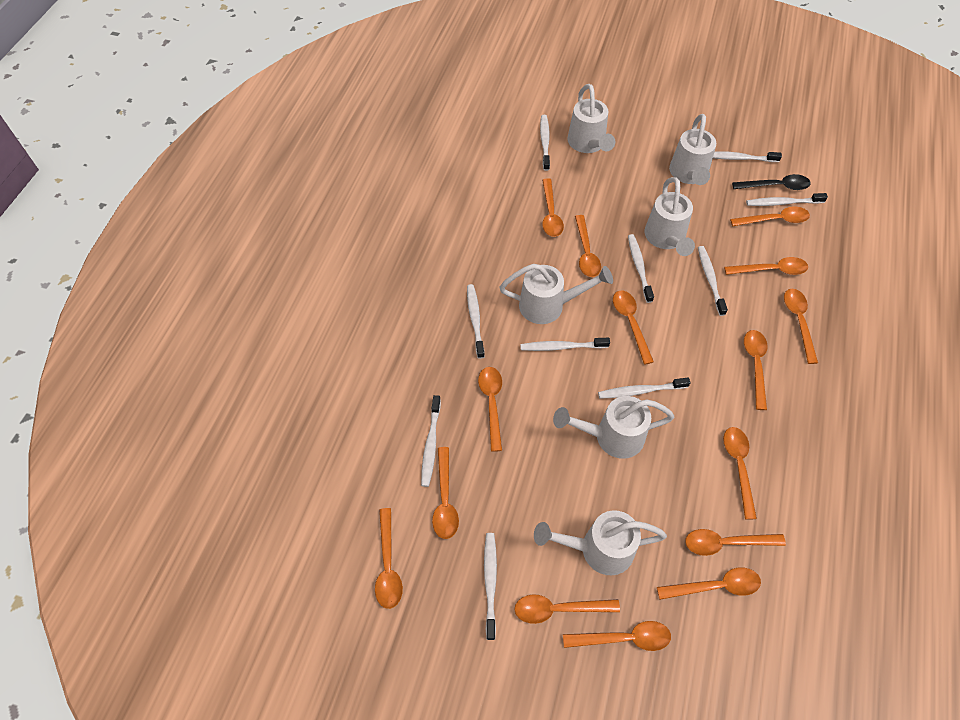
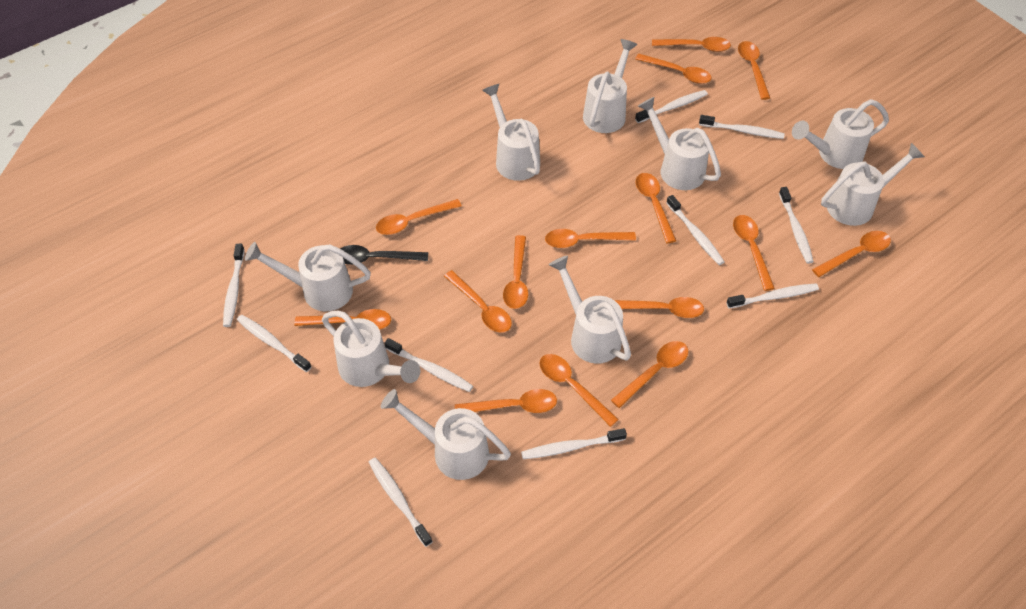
white watering can: 6 -> 9

